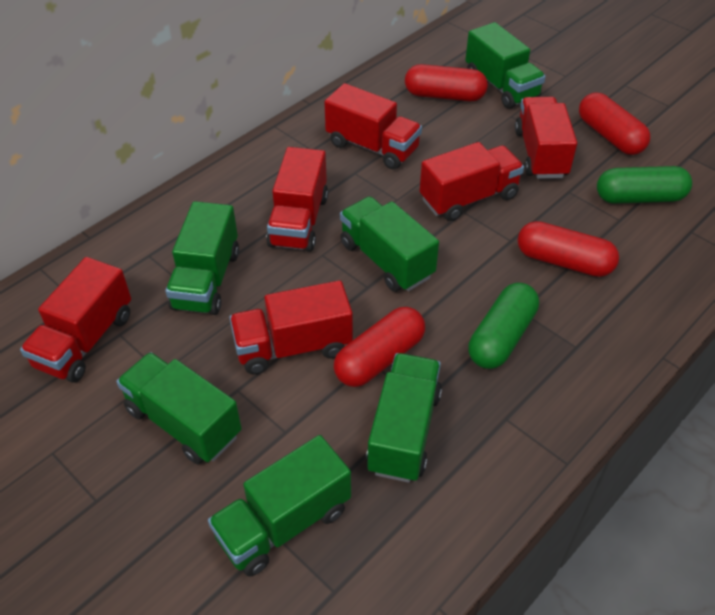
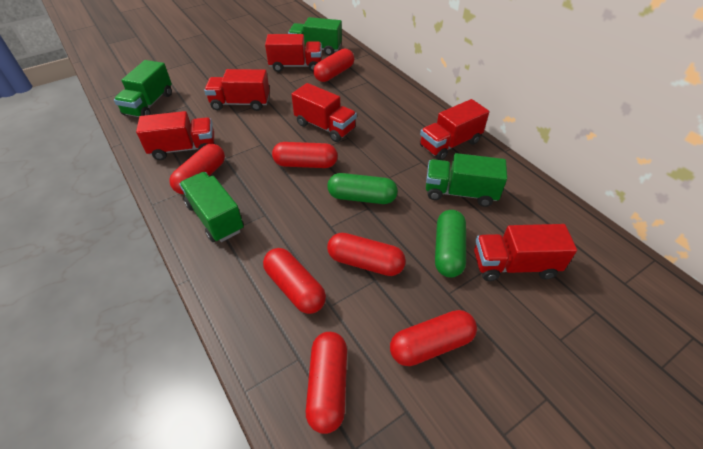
green truck: 6 -> 4
red capsule: 4 -> 7

